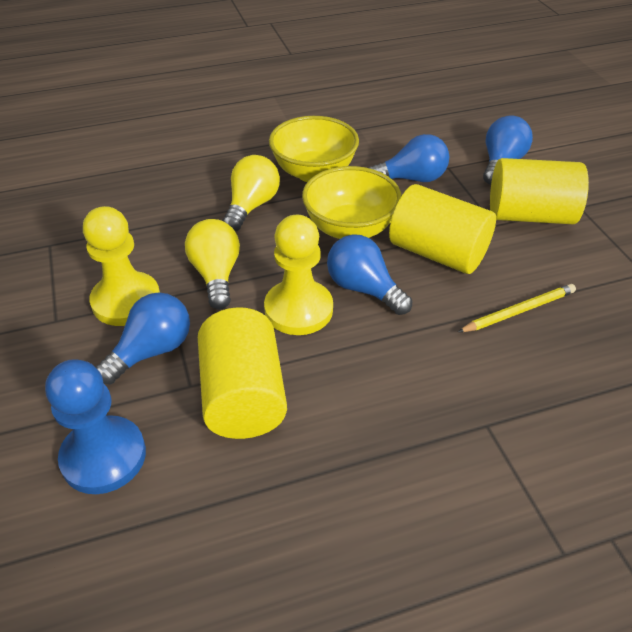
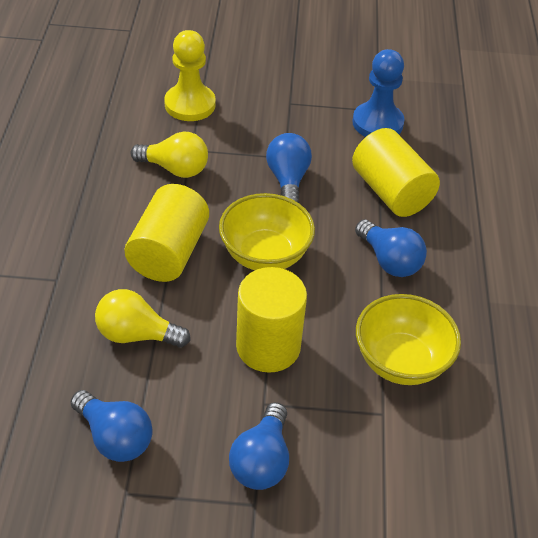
yellow pawn: 2 -> 1
yellow pencil: 1 -> 0

